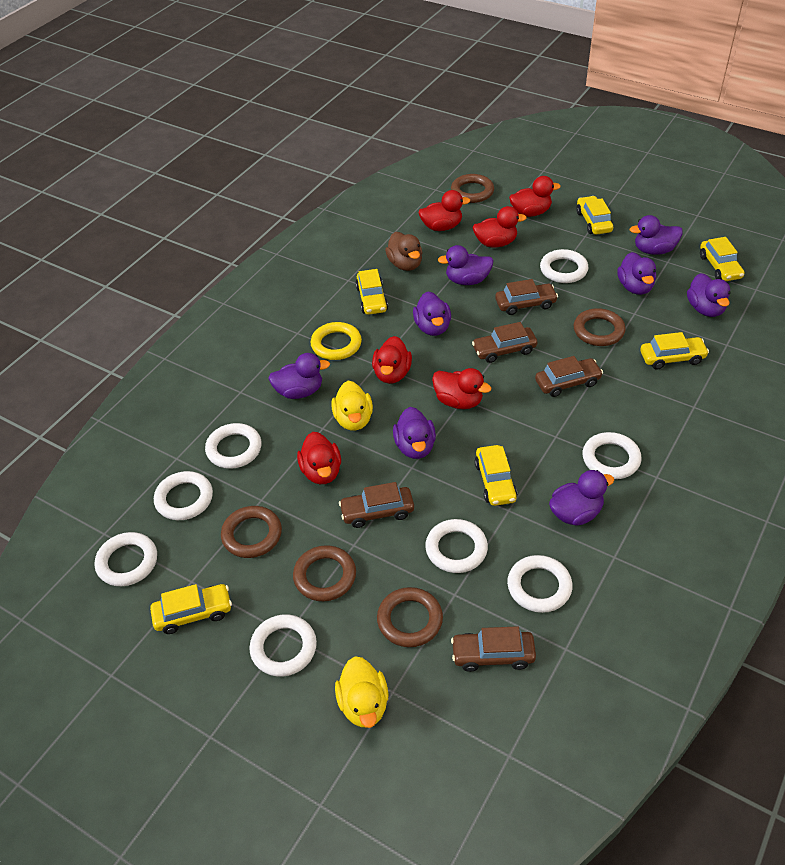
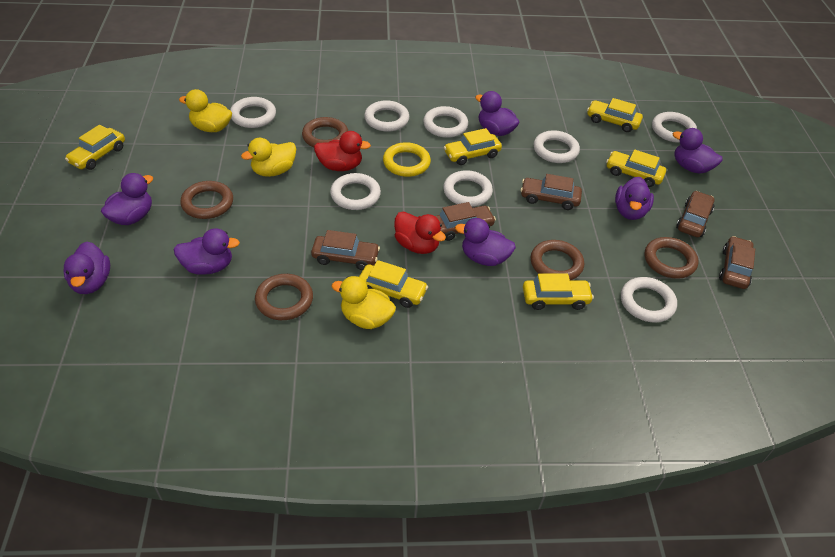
brown duck: 1 -> 0
purple duck: 8 -> 7
red duck: 6 -> 2
yellow duck: 2 -> 3

